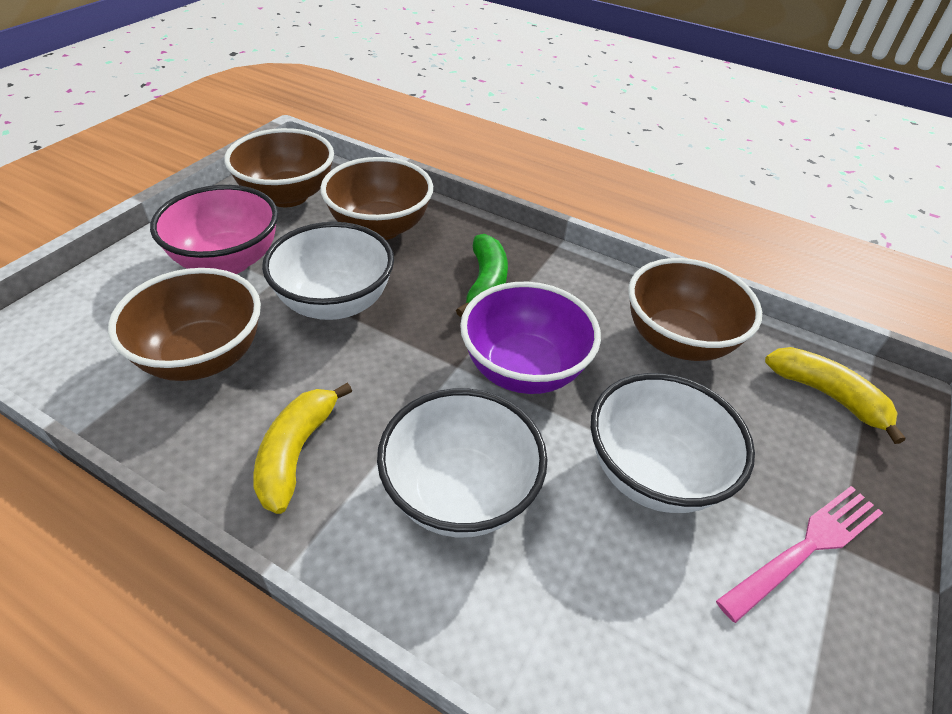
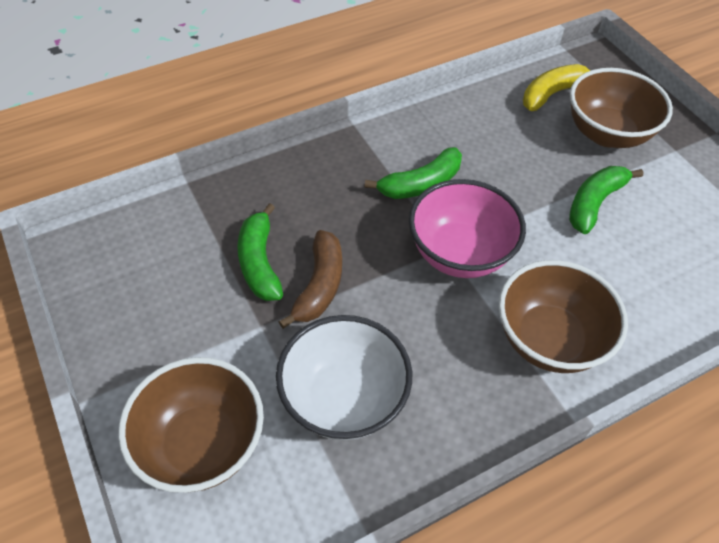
brown banana: 0 -> 1
brown bowl: 4 -> 3
green banana: 1 -> 3
pink fork: 1 -> 0
purple bowl: 1 -> 0
white bowl: 3 -> 1
yellow banana: 2 -> 1

